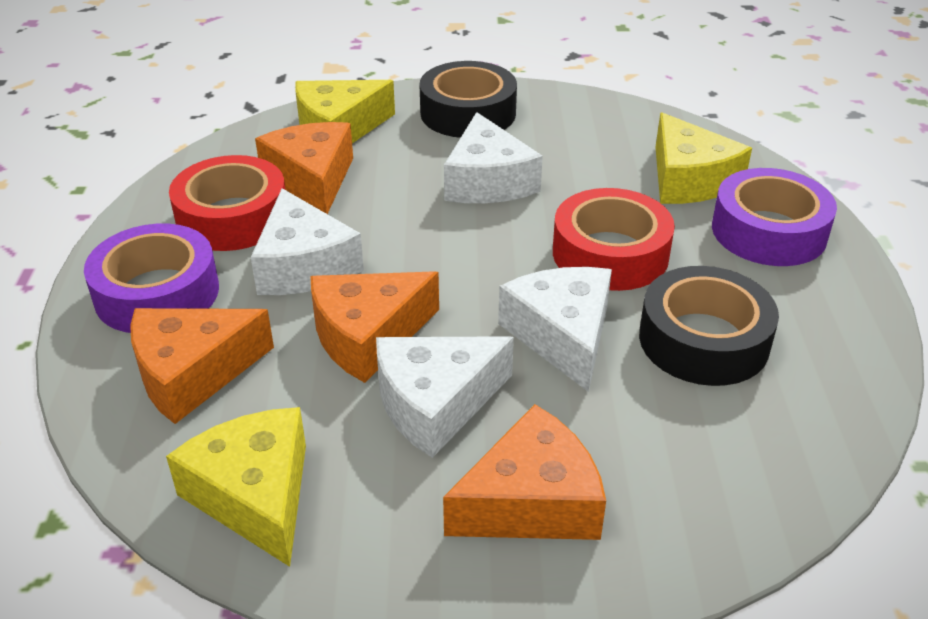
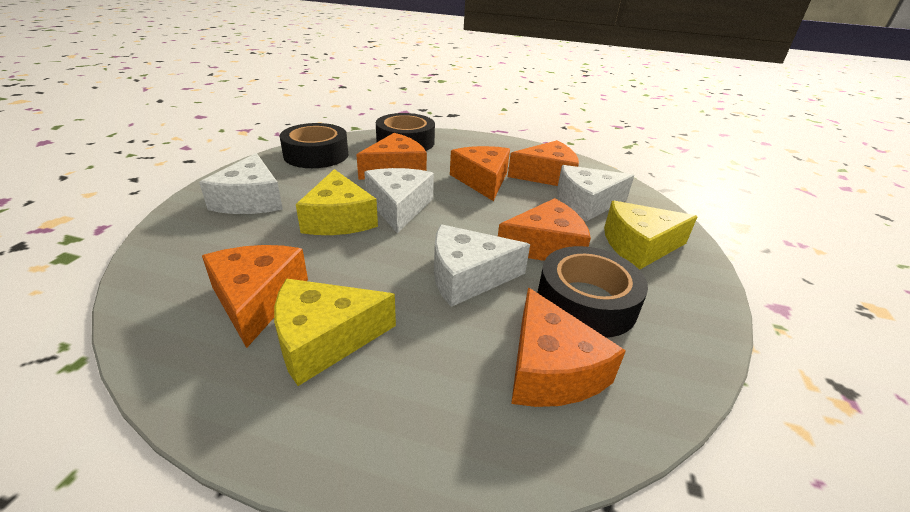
black tape: 2 -> 3
orange cheese: 4 -> 6
purple tape: 2 -> 0
red tape: 2 -> 0

